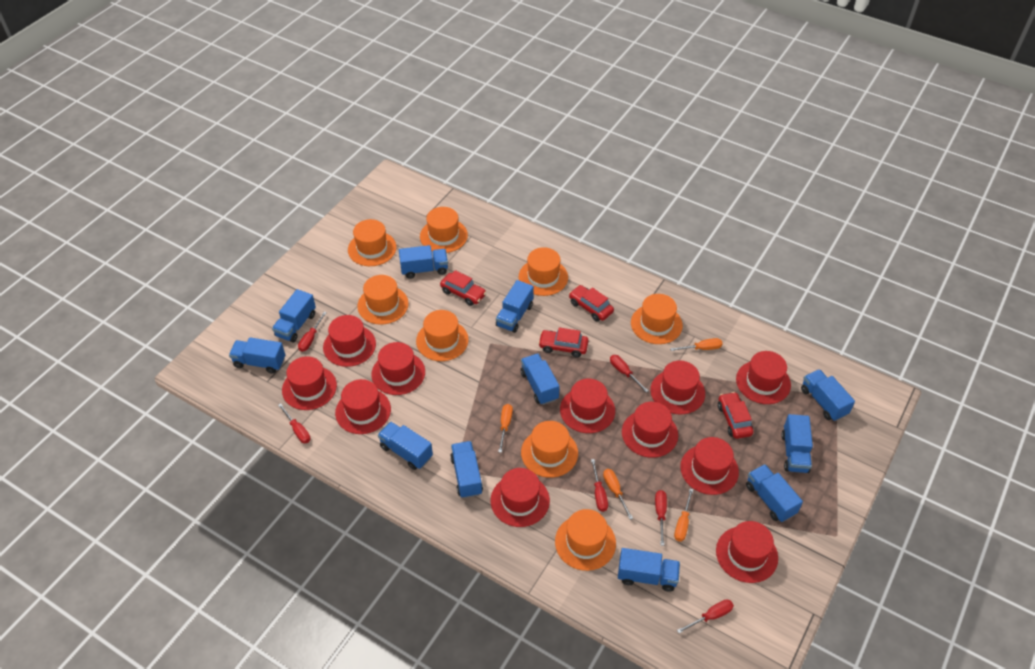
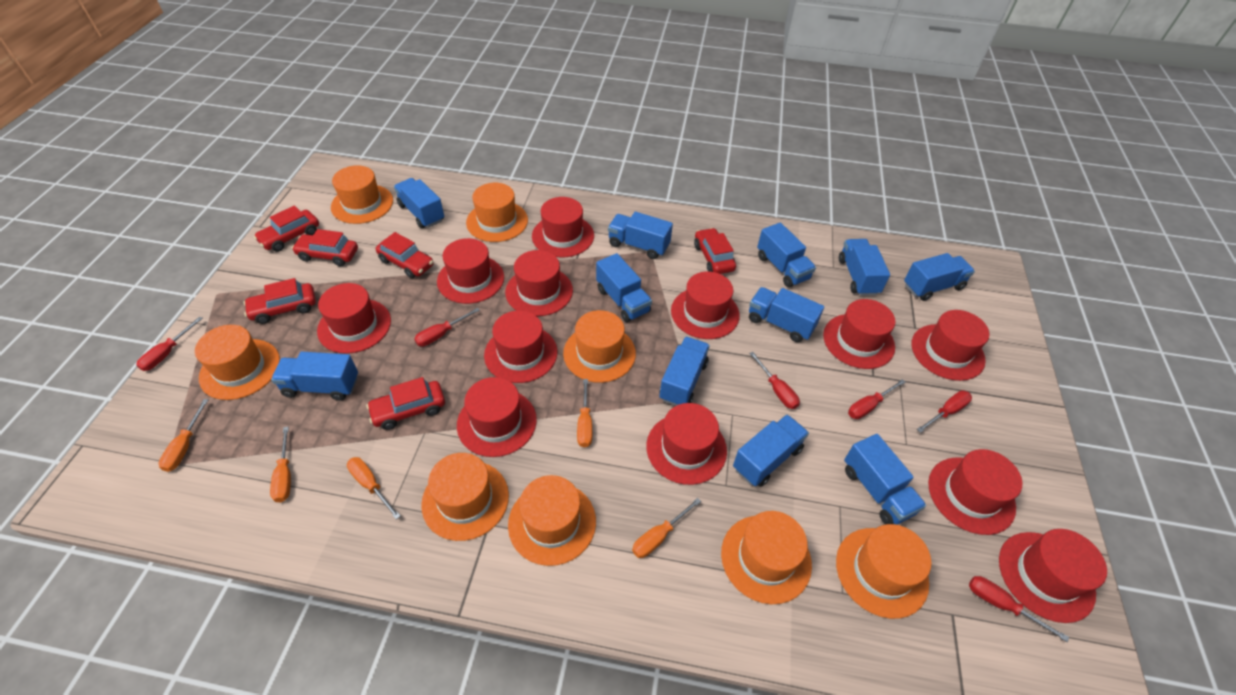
orange screwdriver: 4 -> 5
red car: 4 -> 6
red hat: 11 -> 12

